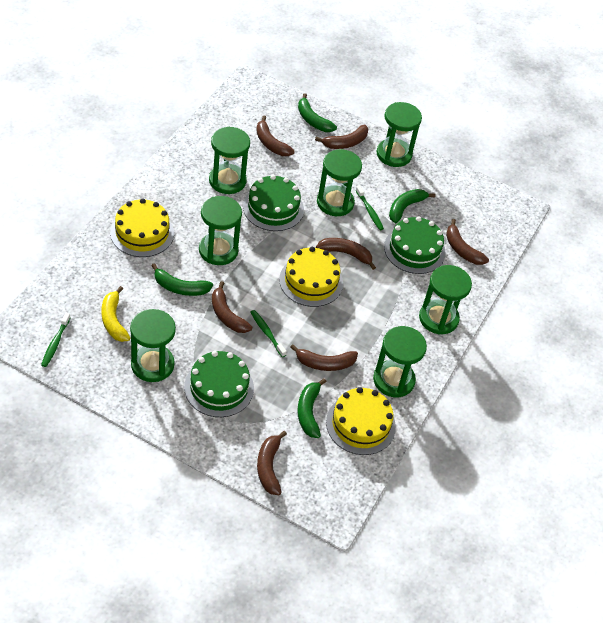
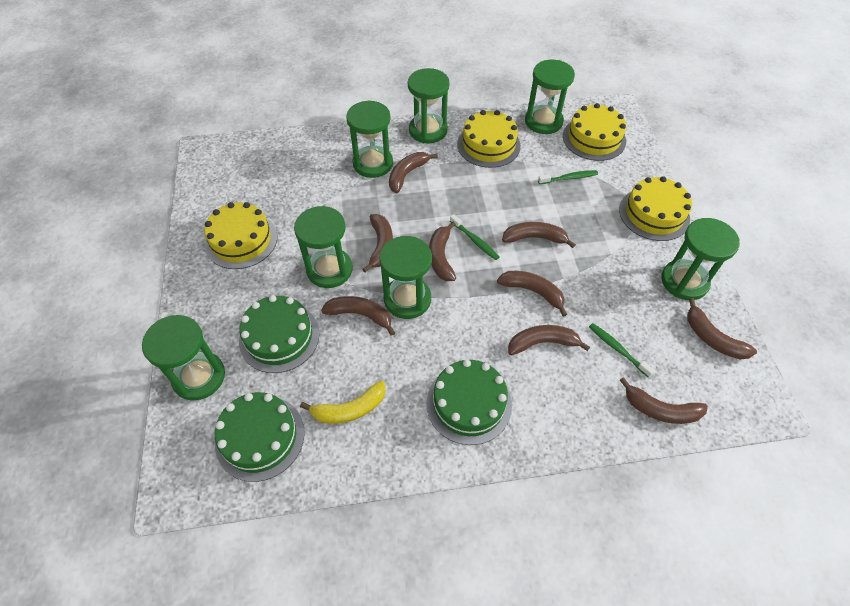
brown banana: 7 -> 9
green banana: 4 -> 0
yellow cake: 3 -> 4

